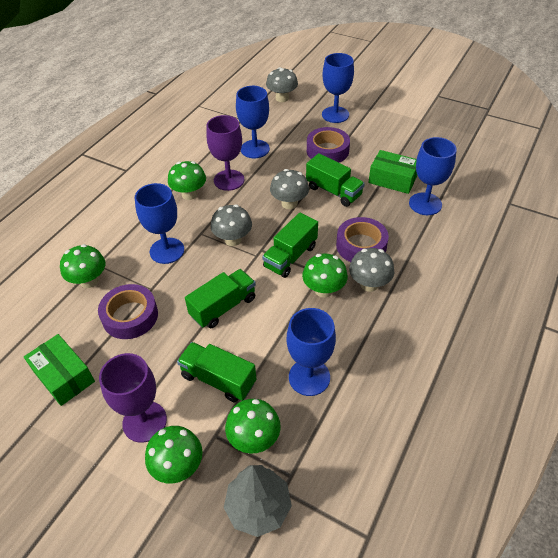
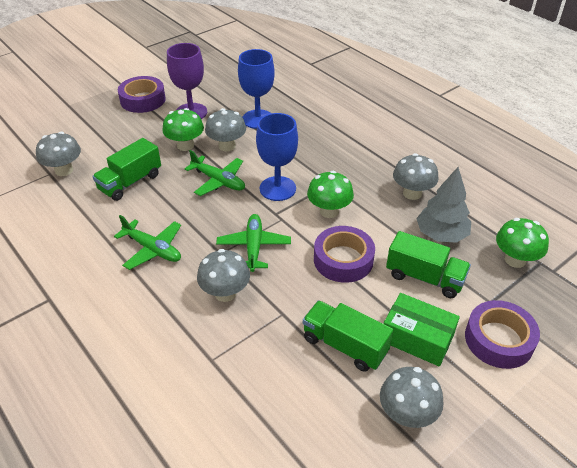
blue goblet: 5 -> 2
green box: 2 -> 1
green mushroom: 5 -> 3
green plane: 0 -> 3
green truck: 4 -> 3
grey mushroom: 4 -> 5
purple goblet: 2 -> 1

